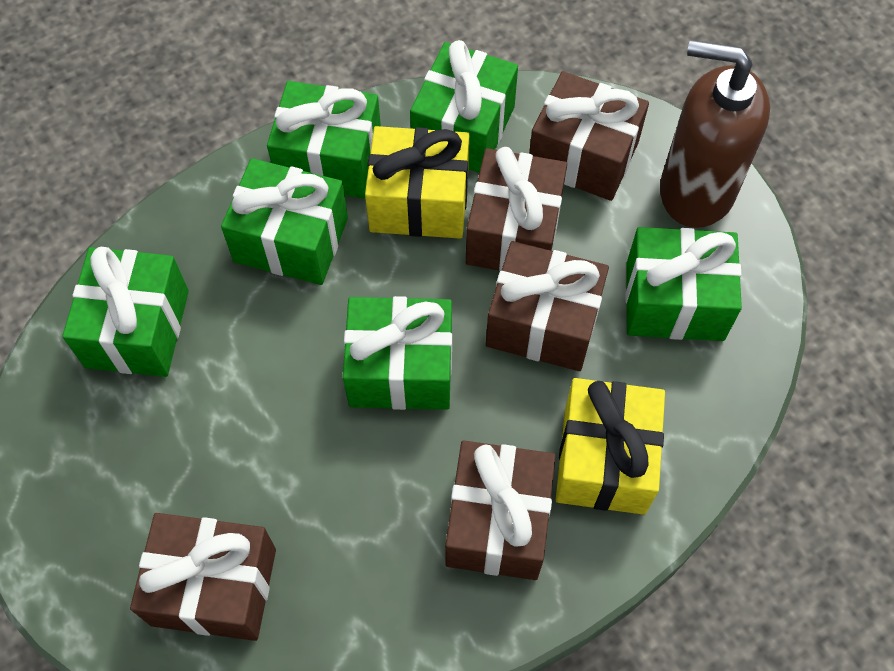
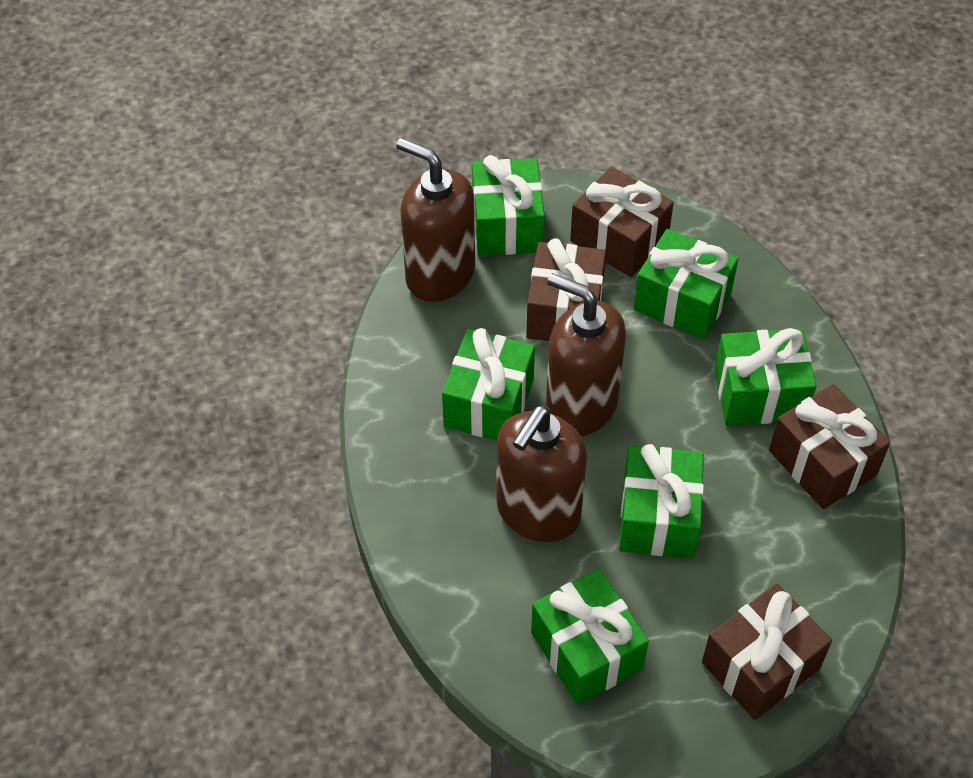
brown gift: 5 -> 4
brown soap dispenser: 1 -> 3
yellow gift: 2 -> 0

